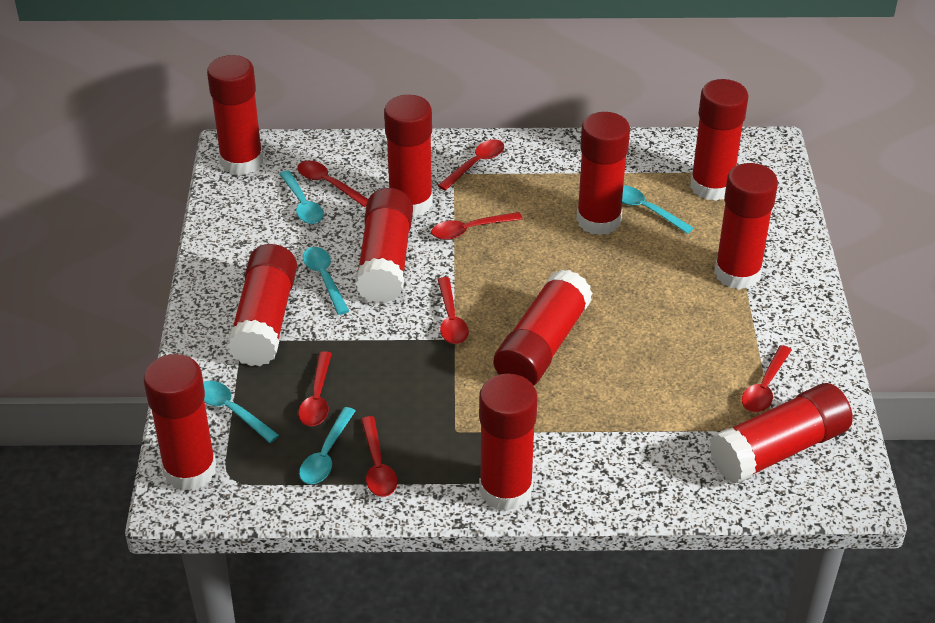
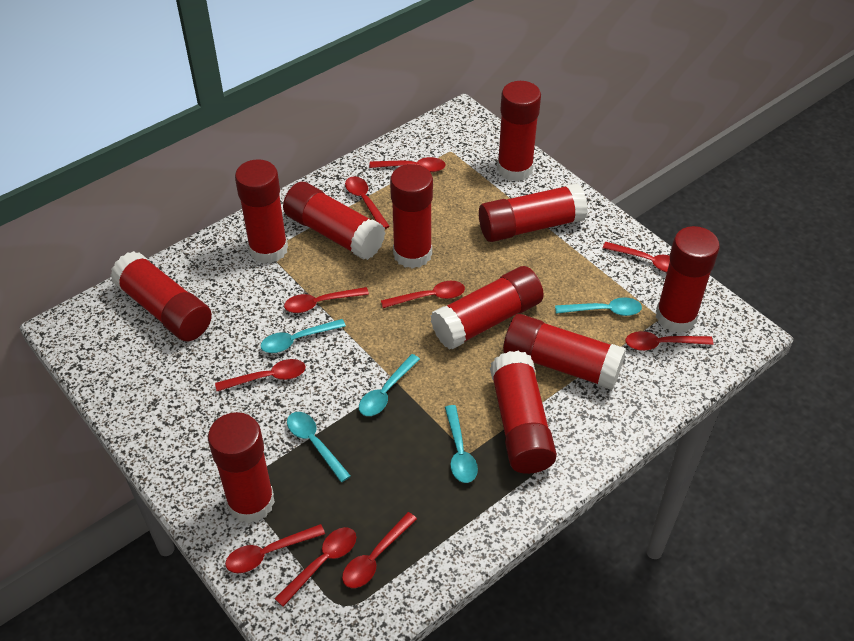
red spoon: 7 -> 10

